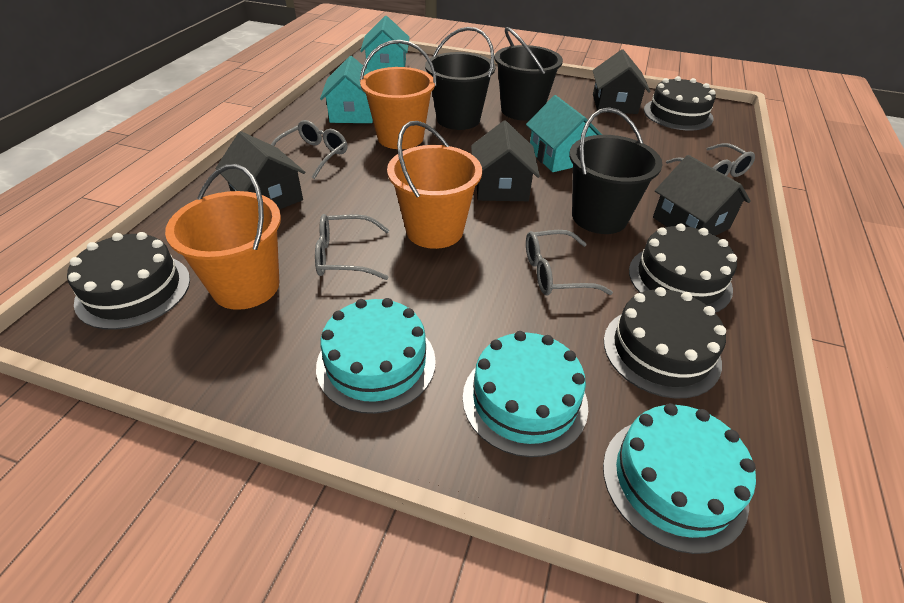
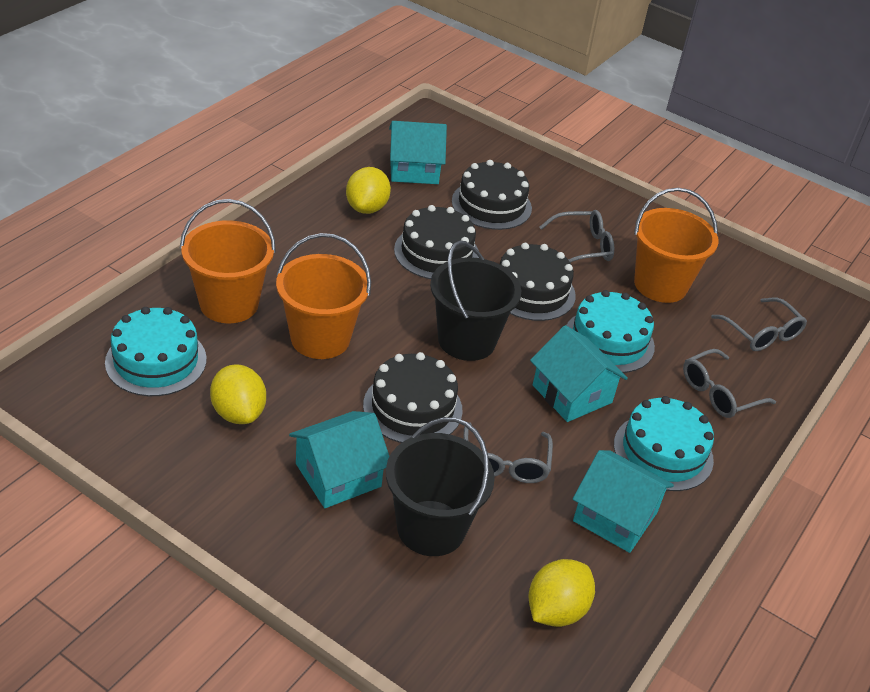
black bucket: 3 -> 2
black house: 4 -> 0
turquoise house: 3 -> 4
yellow lemon: 0 -> 3

